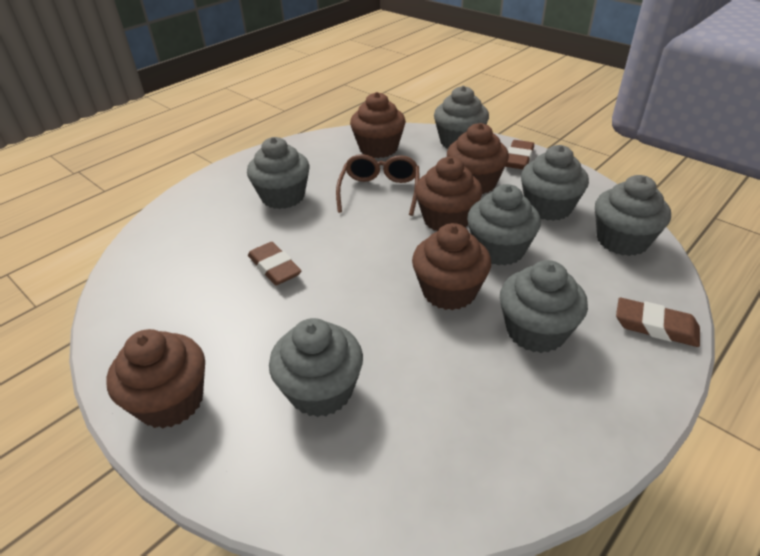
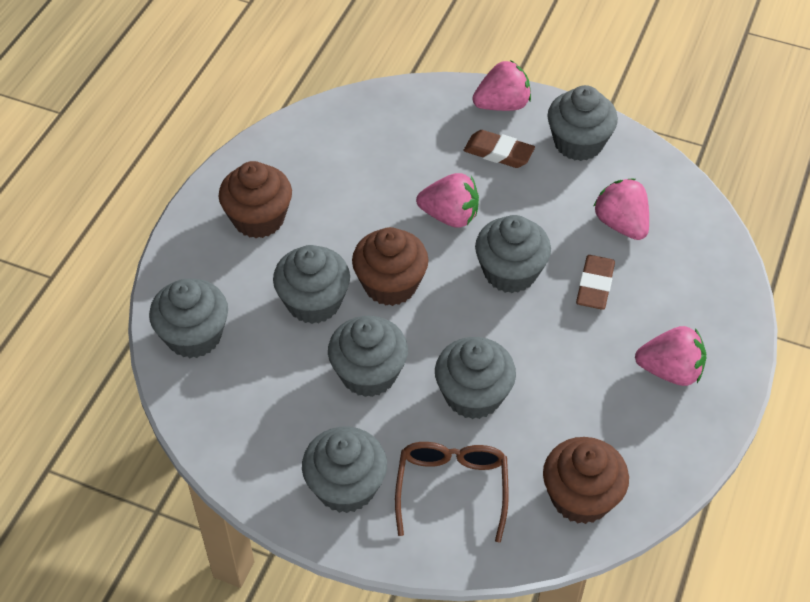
brown cupcake: 5 -> 3
brown eraser: 3 -> 2
pink strawberry: 0 -> 4

